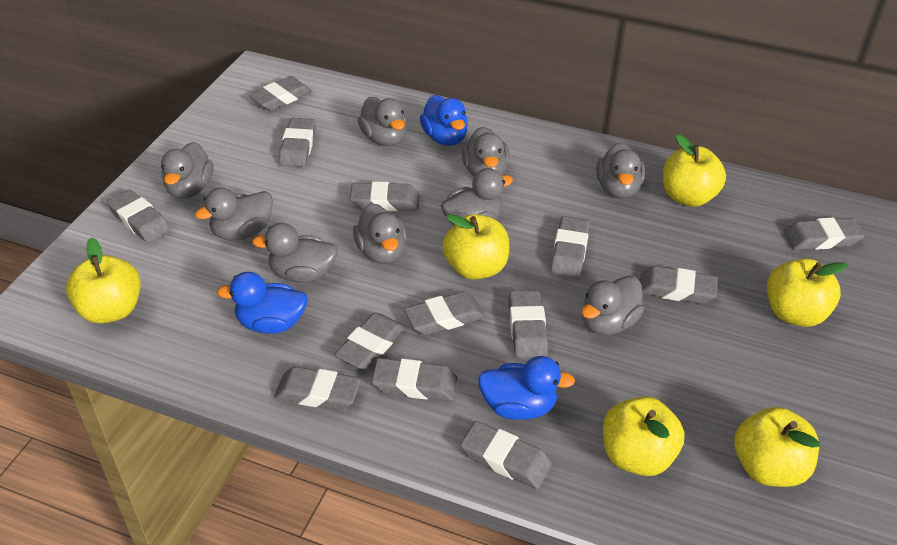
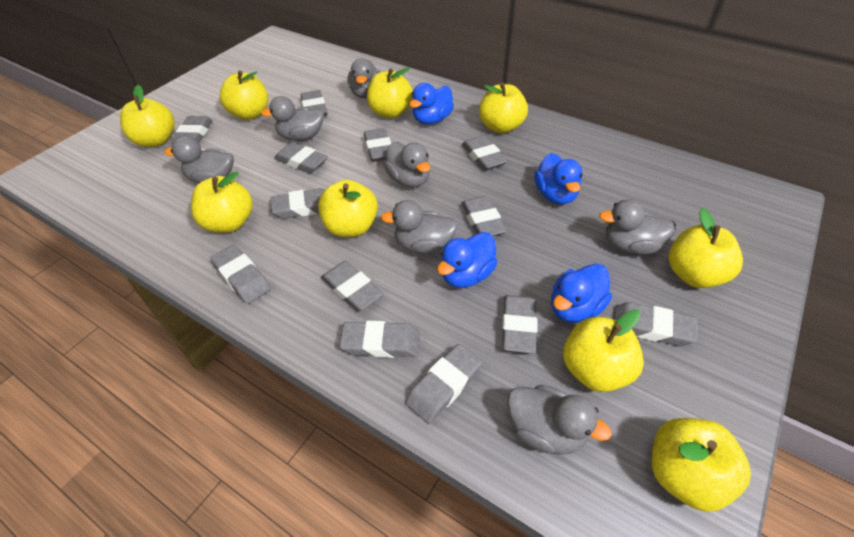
blue duck: 3 -> 4
grey duck: 9 -> 7
yellow apple: 6 -> 9

